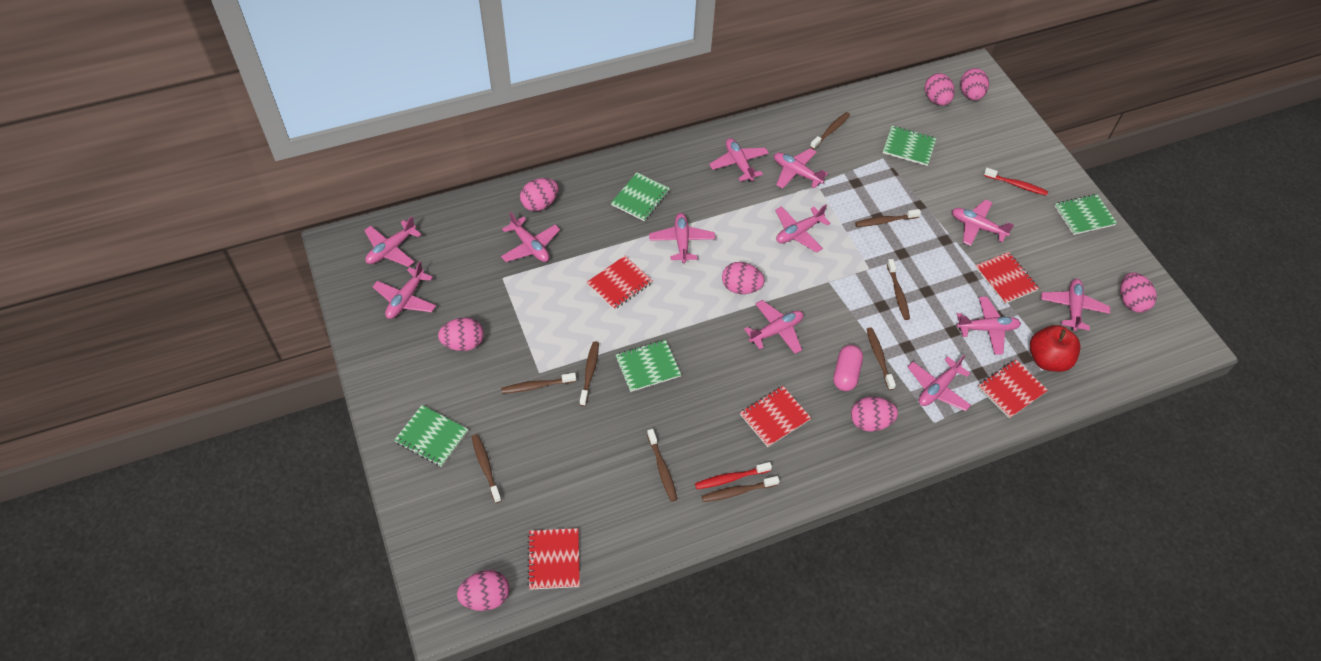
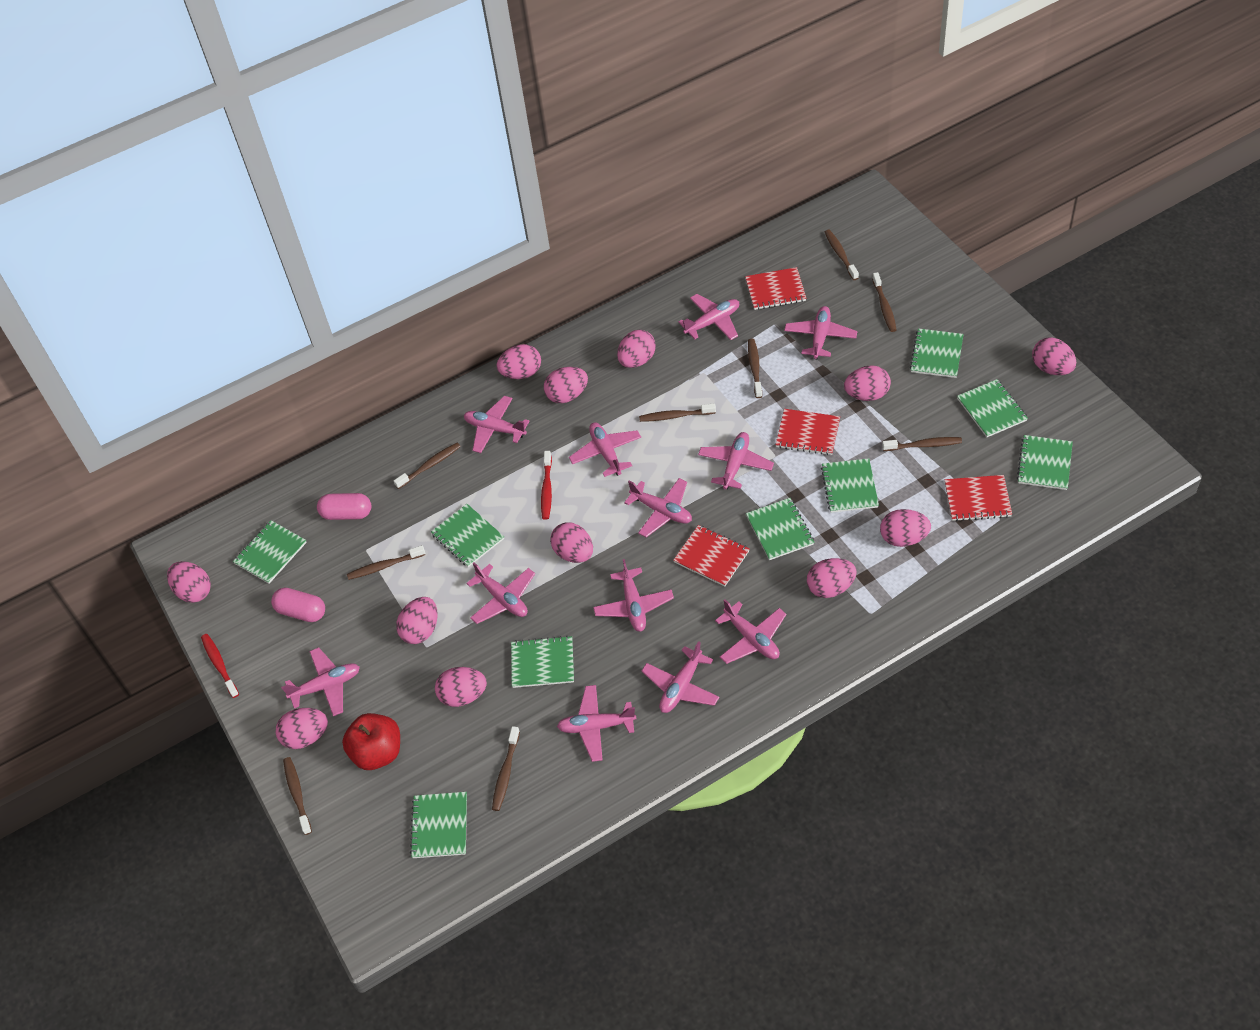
green notebook: 5 -> 9
pink capsule: 1 -> 2
pink egg: 8 -> 12
red notebook: 5 -> 4

